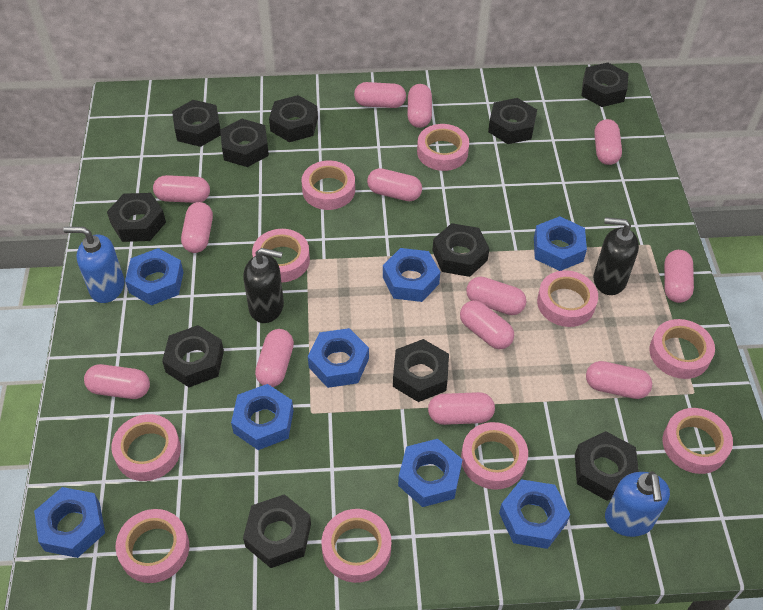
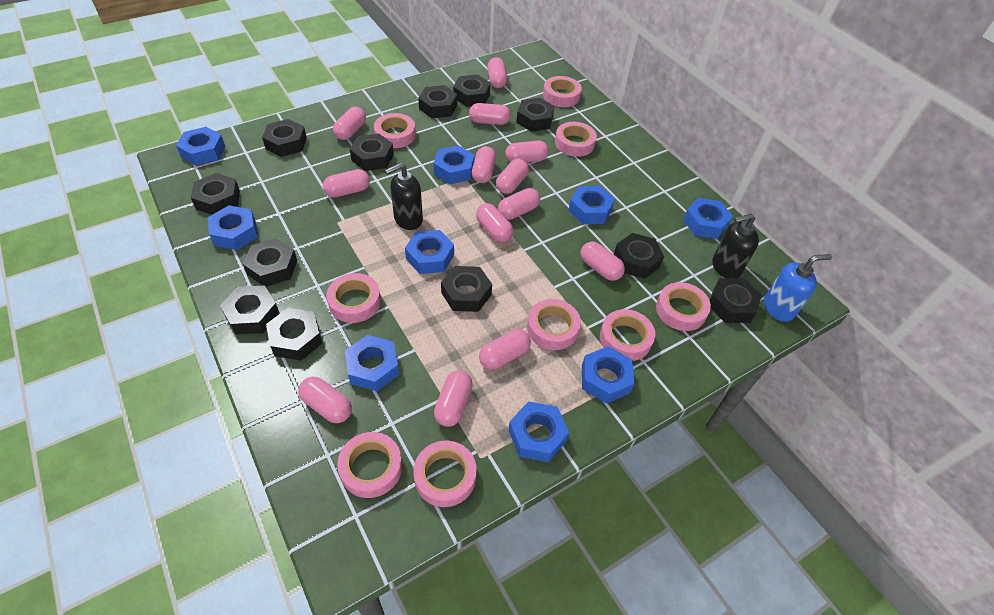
black nut: 11 -> 12
blue nut: 8 -> 9
blue soap dispenser: 2 -> 1
pink tape: 10 -> 9

